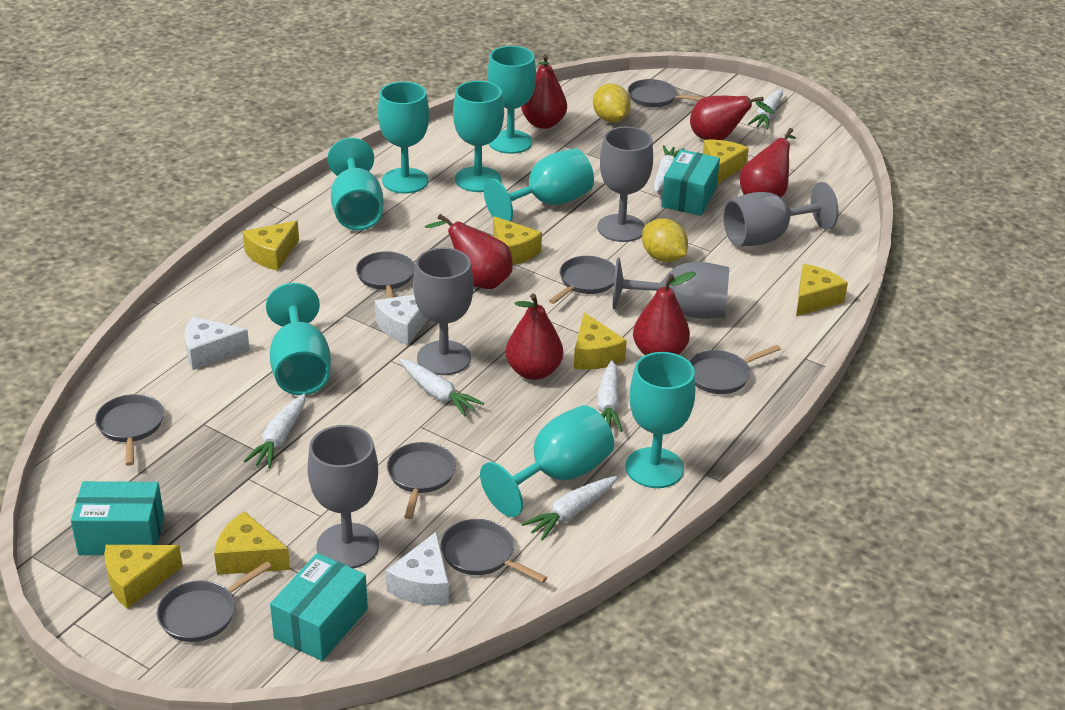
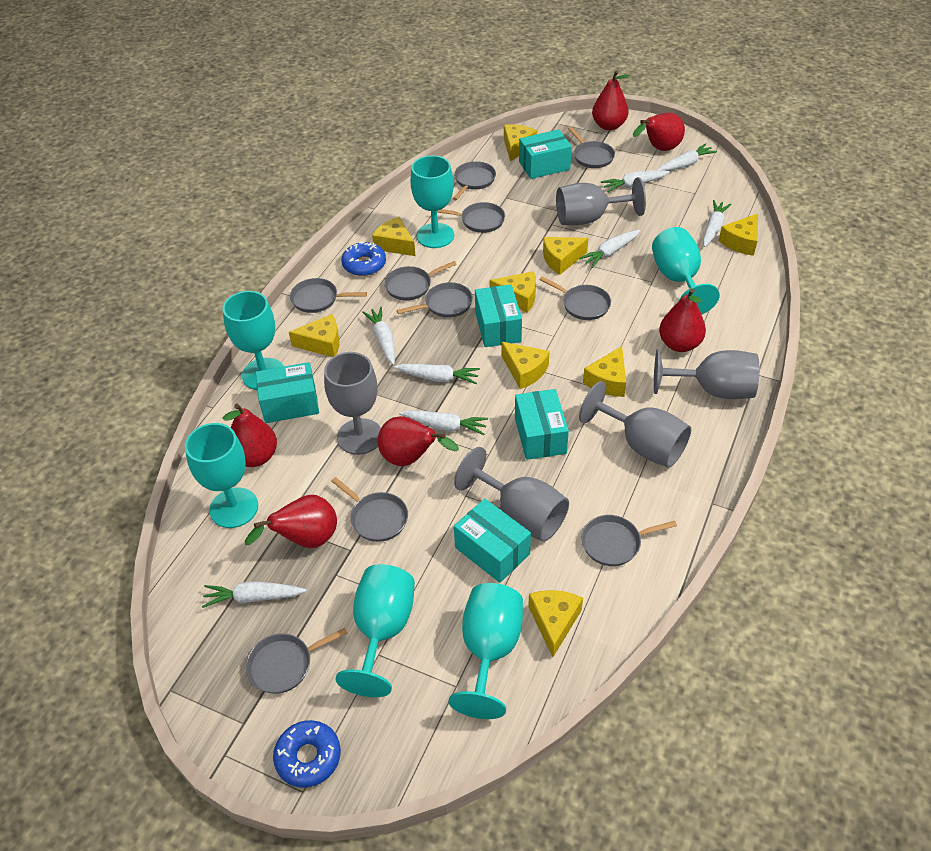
blue donut: 0 -> 2
grey pan: 8 -> 10
turquoise box: 3 -> 5
turquoise goblet: 8 -> 6
white carrot: 6 -> 8
white cheese: 3 -> 0
yellow cheese: 7 -> 9
yellow lemon: 2 -> 0

